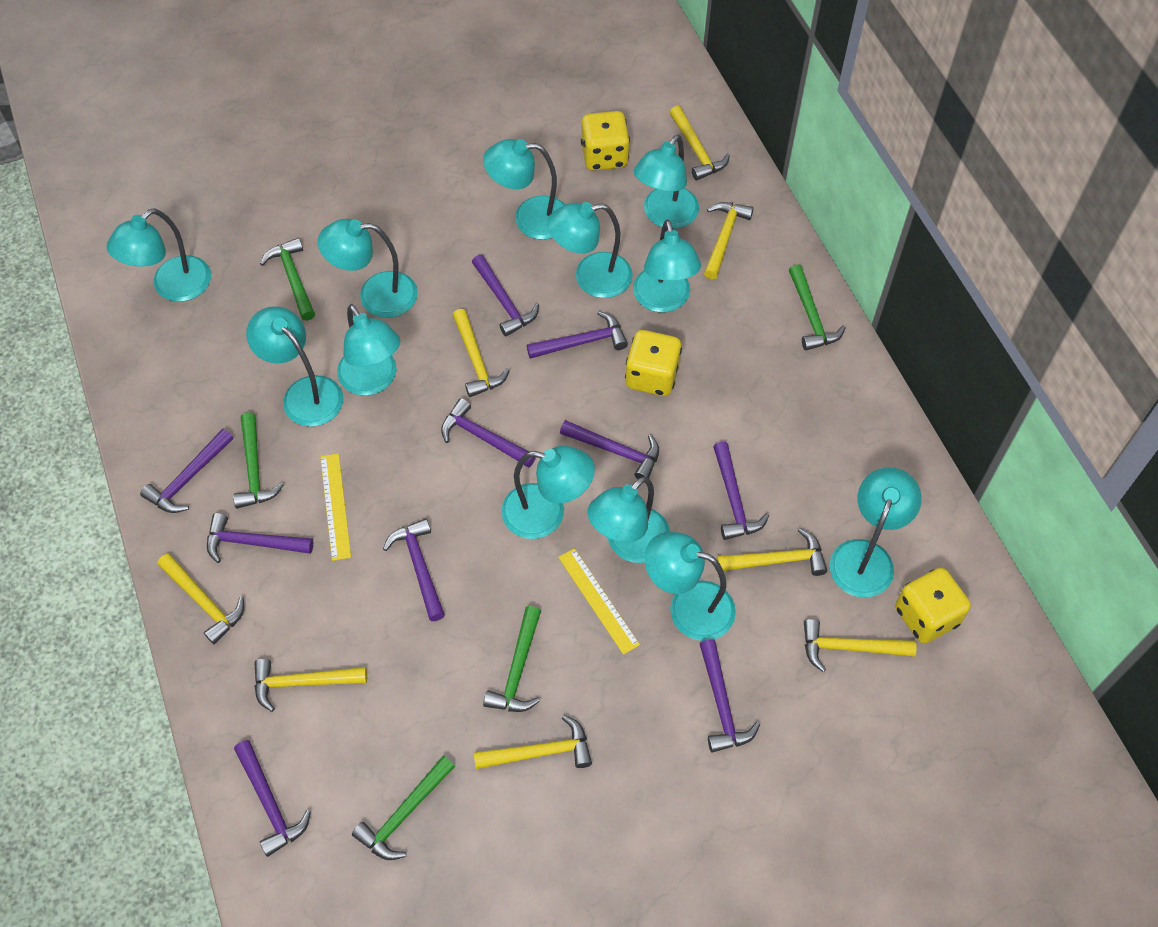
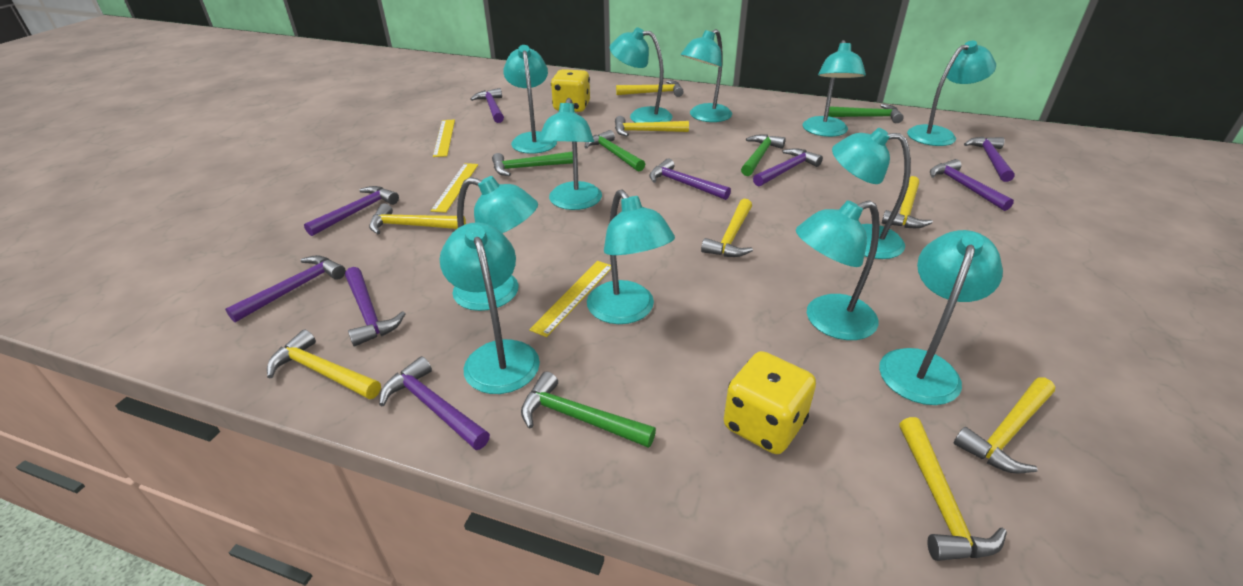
purple hammer: 10 -> 9
yellow dice: 3 -> 2
yellow ruler: 2 -> 3

